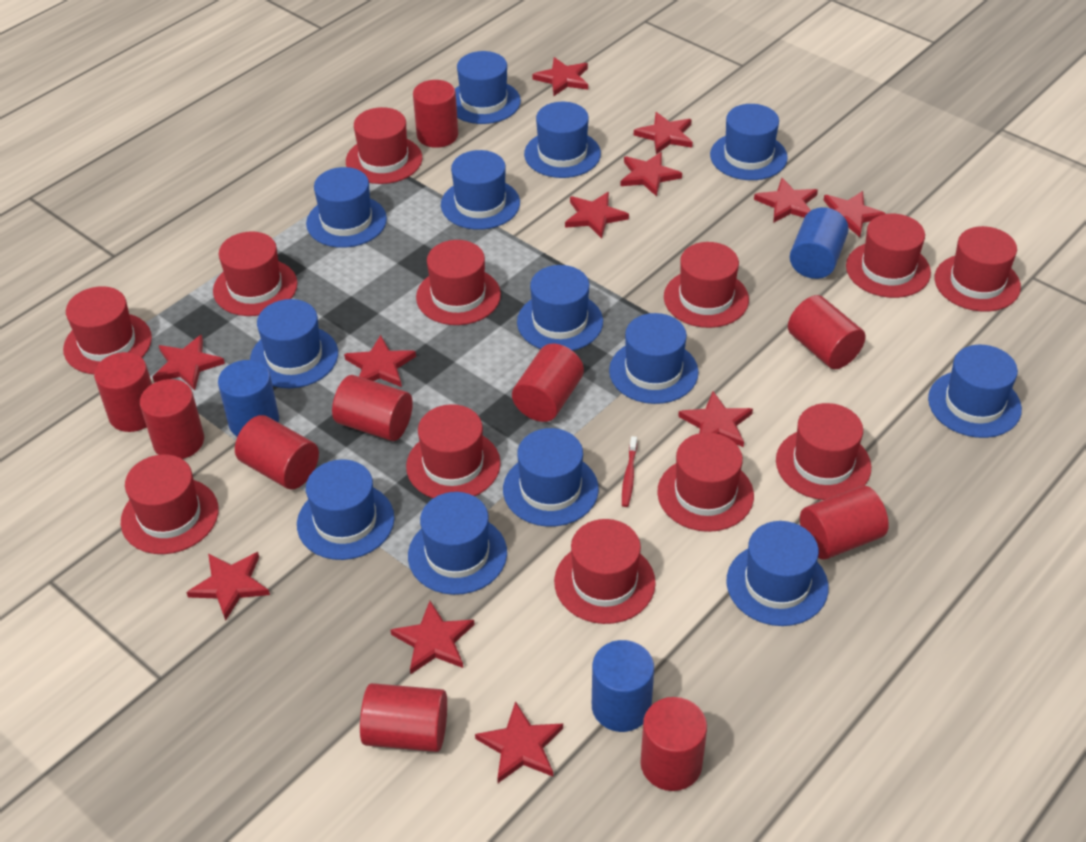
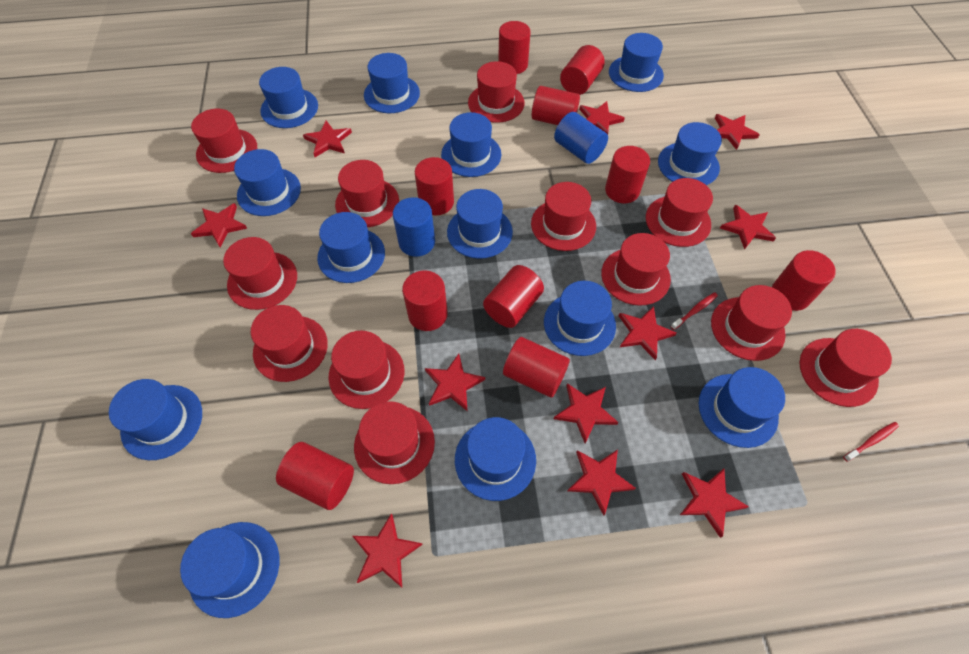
blue cylinder: 3 -> 2
red star: 12 -> 11
red toothbrush: 1 -> 2

